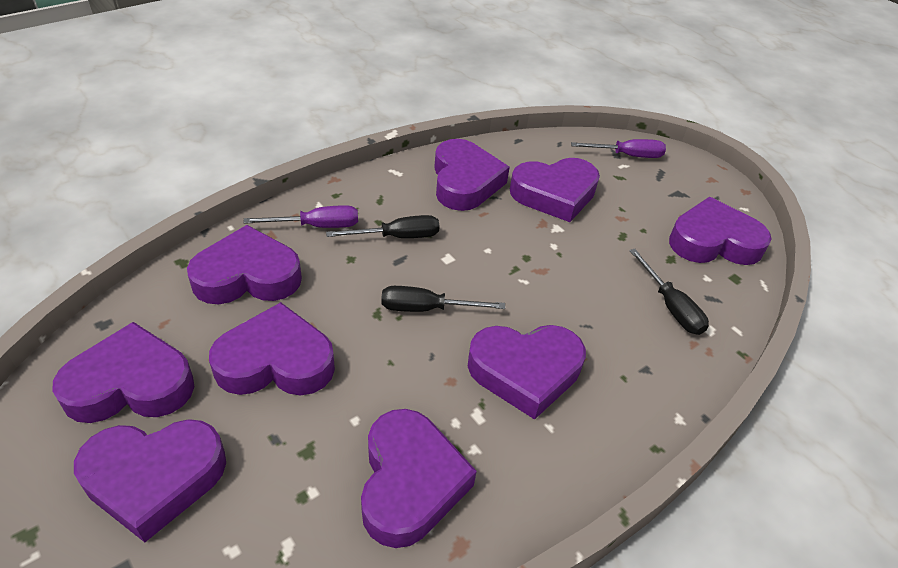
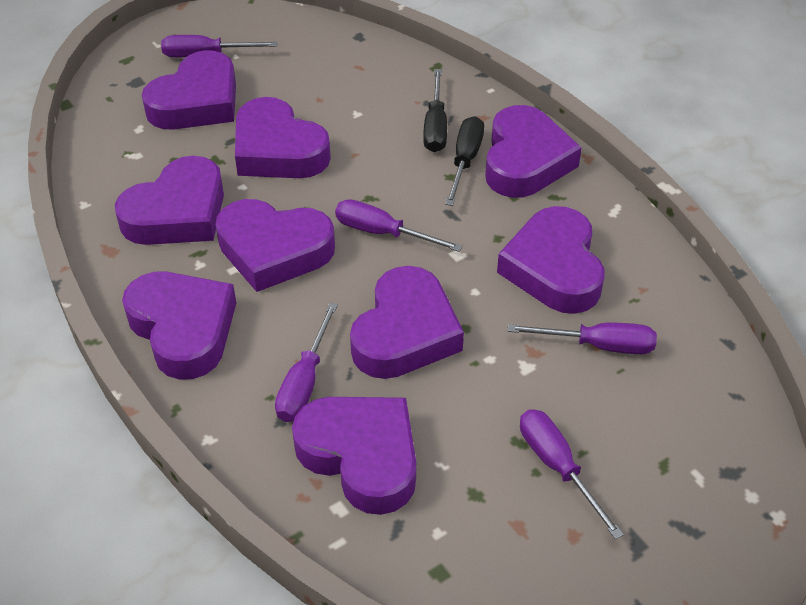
black screwdriver: 3 -> 2
purple screwdriver: 2 -> 5

